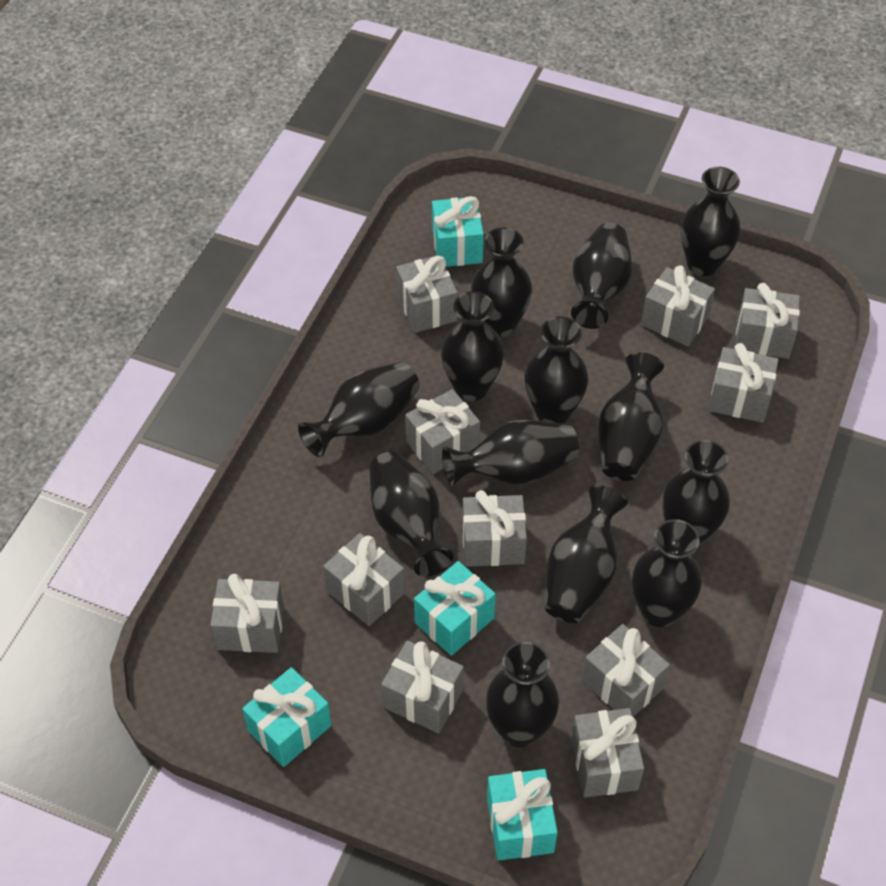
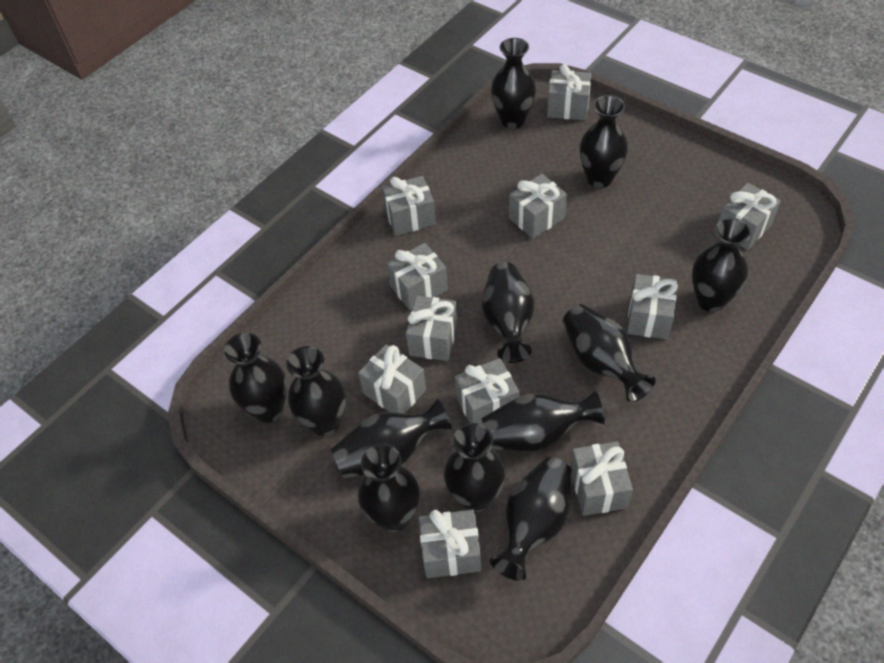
black vase: 13 -> 12
turquoise gift: 4 -> 0

